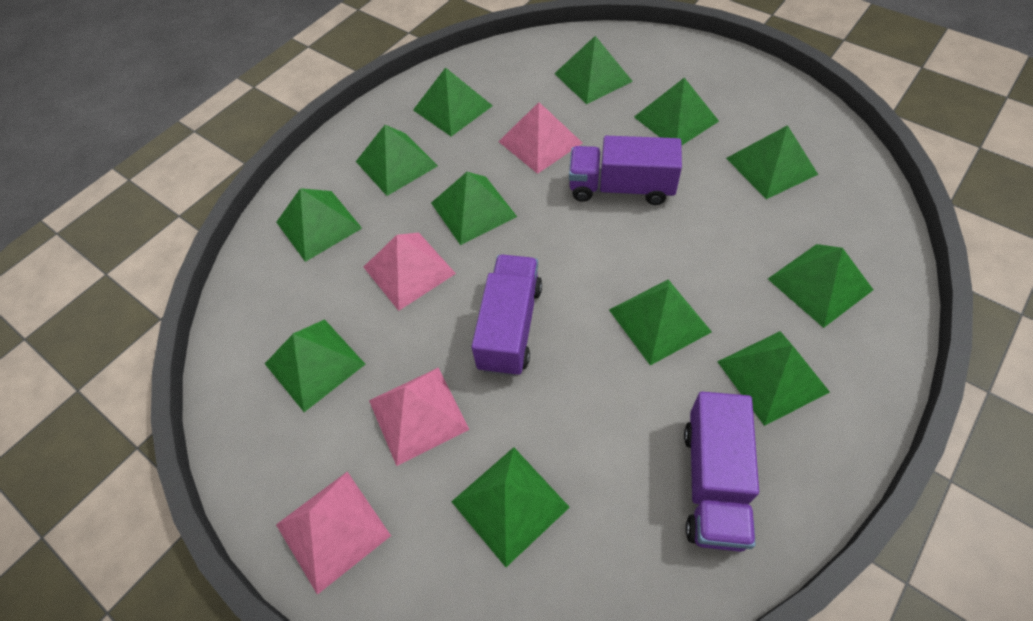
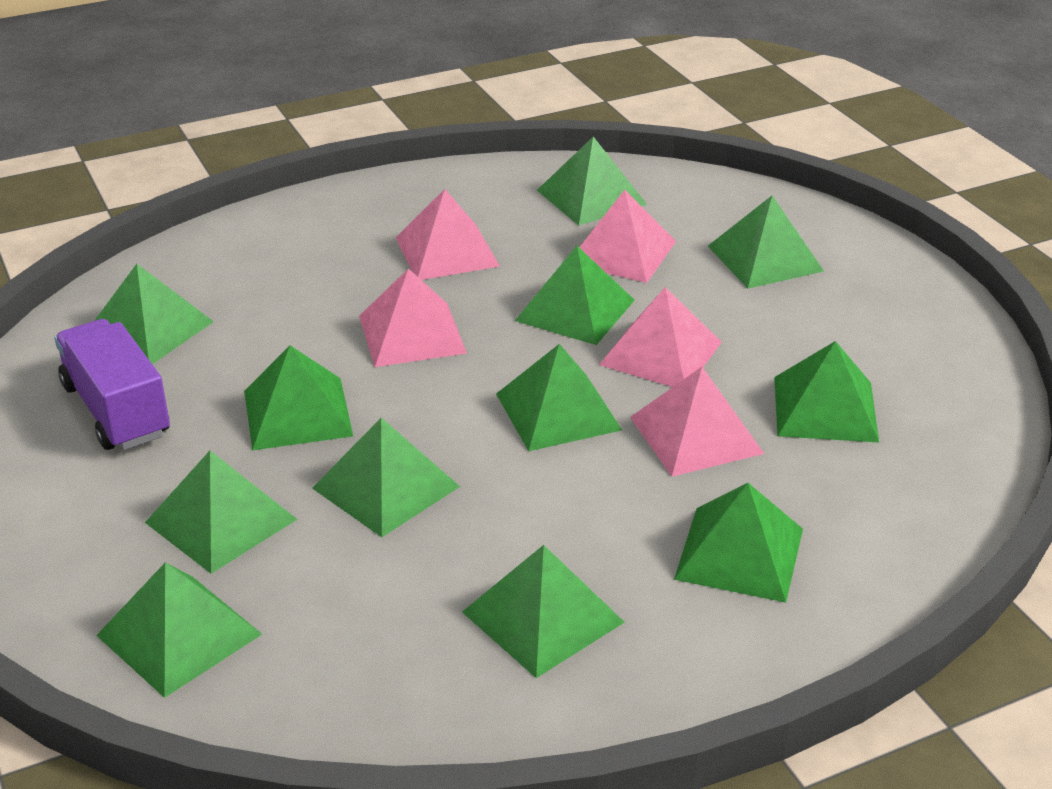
pink pyramid: 4 -> 5
purple truck: 3 -> 1

